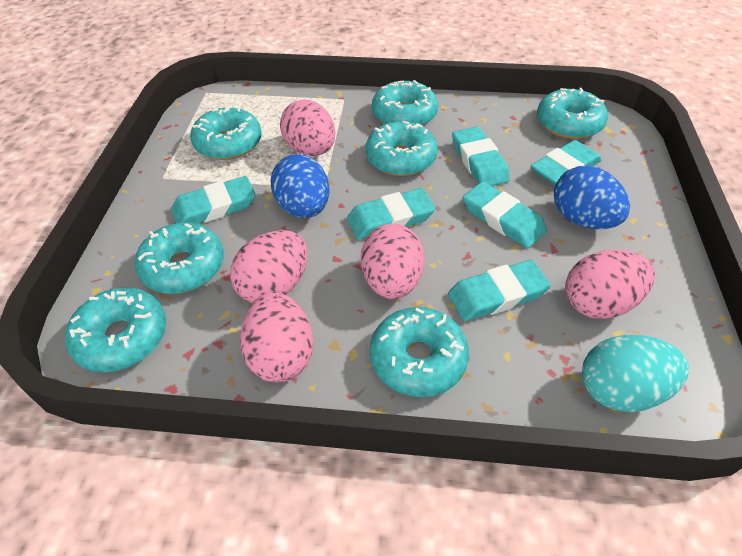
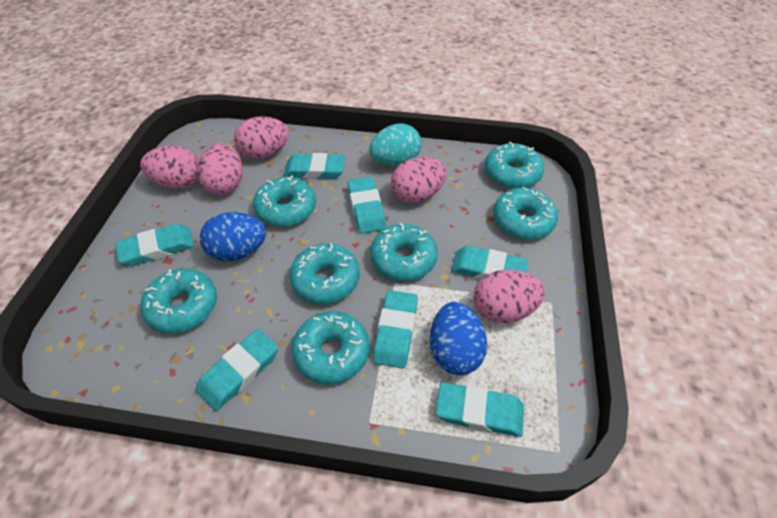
turquoise eraser: 6 -> 7

